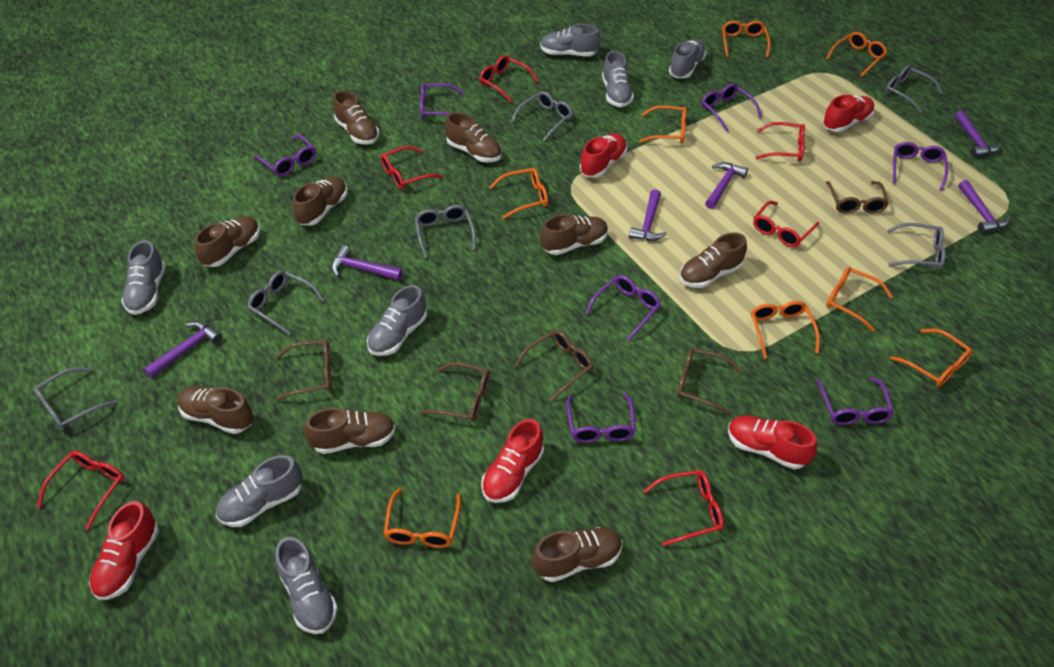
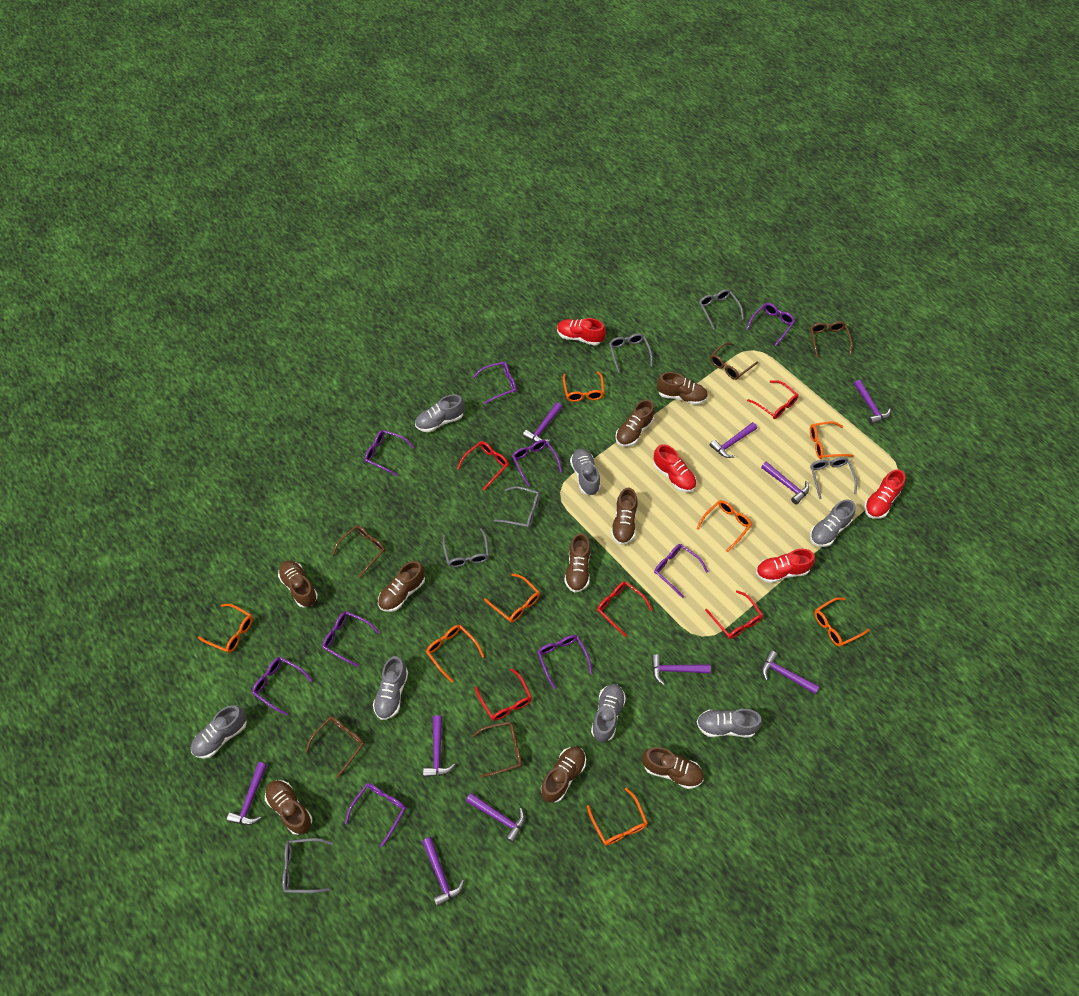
purple glasses: 7 -> 9
purple hammer: 6 -> 10
red glasses: 6 -> 5
red shoe: 5 -> 4

